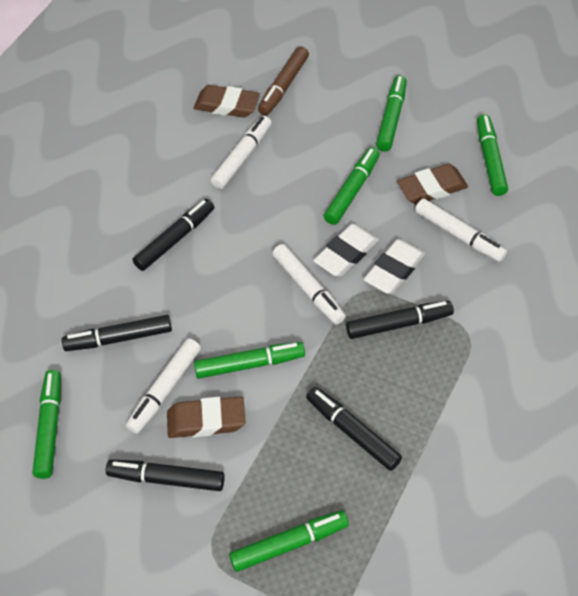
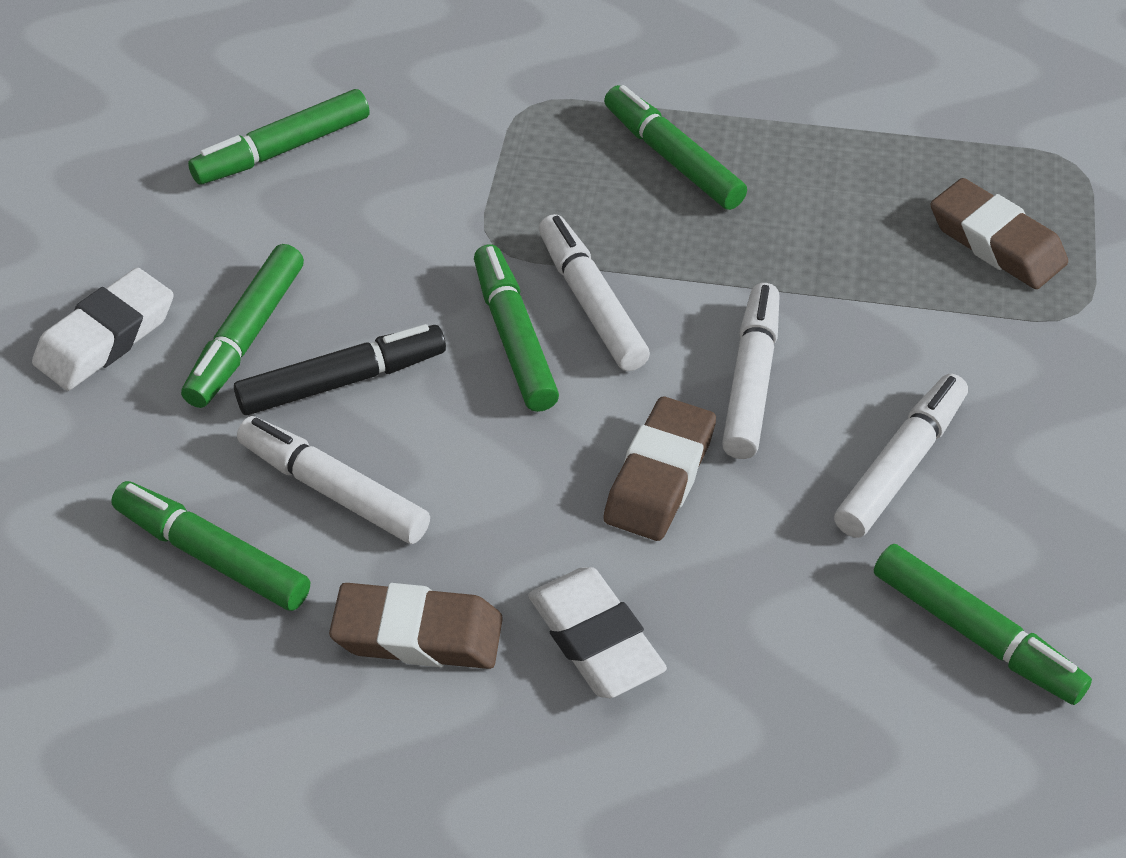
black marker: 5 -> 1
brown marker: 1 -> 0

